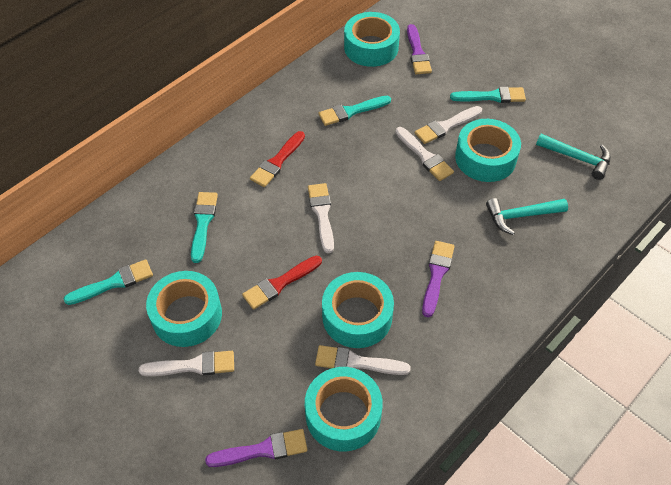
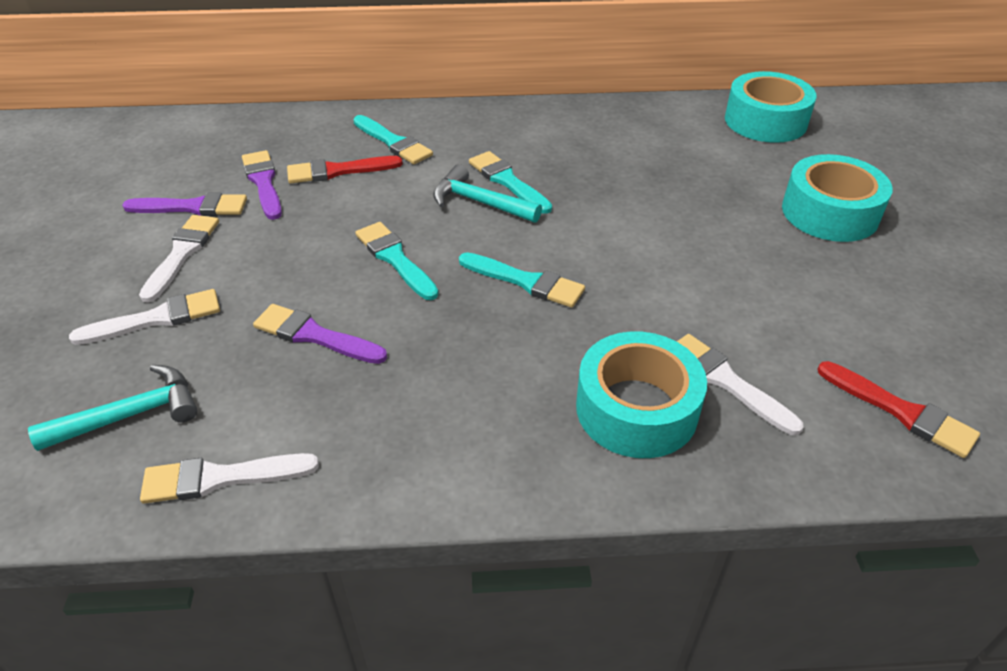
turquoise tape: 5 -> 3
white brush: 5 -> 4

